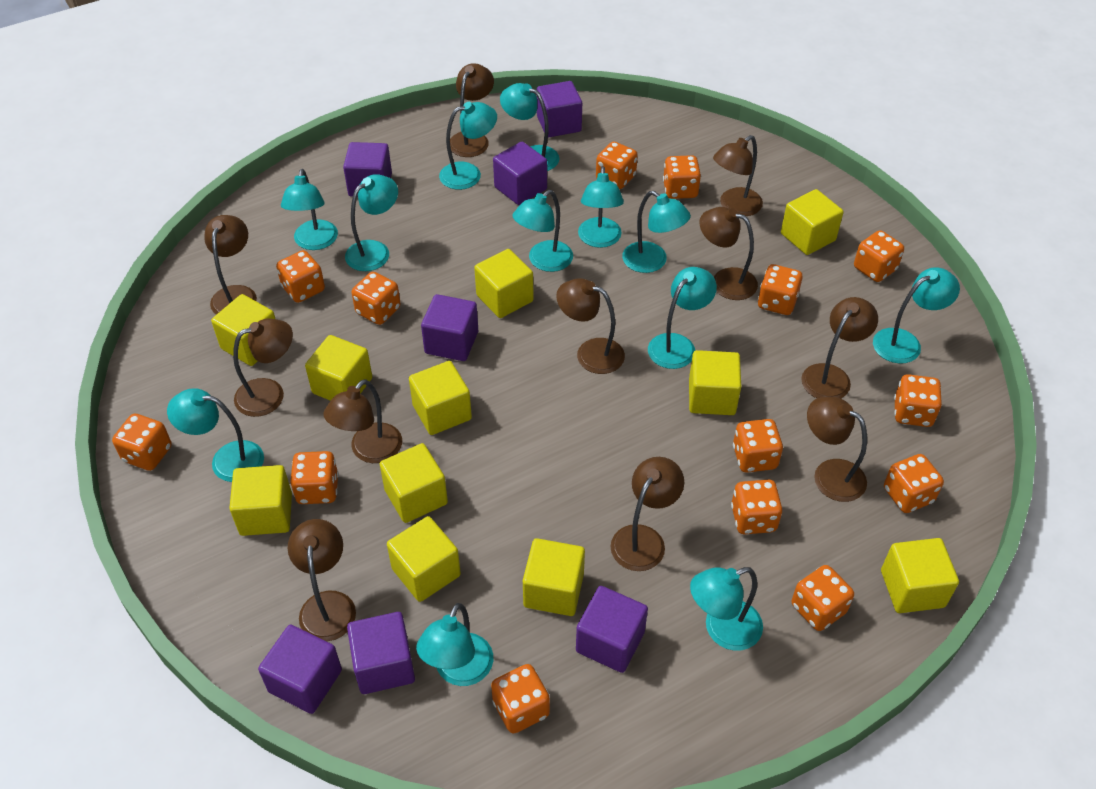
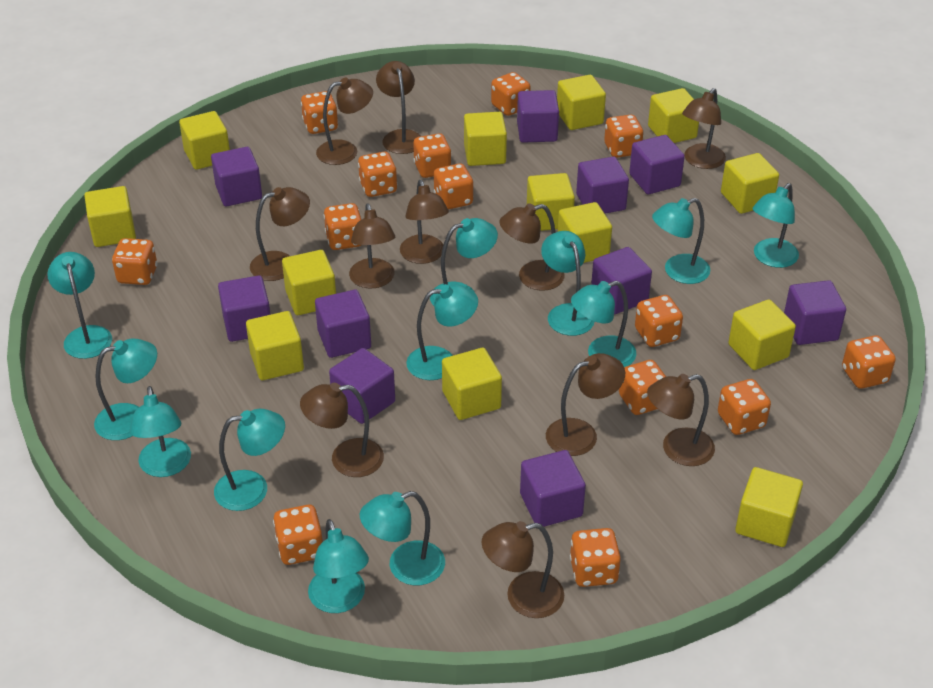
purple cube: 7 -> 10
yellow cube: 11 -> 13

